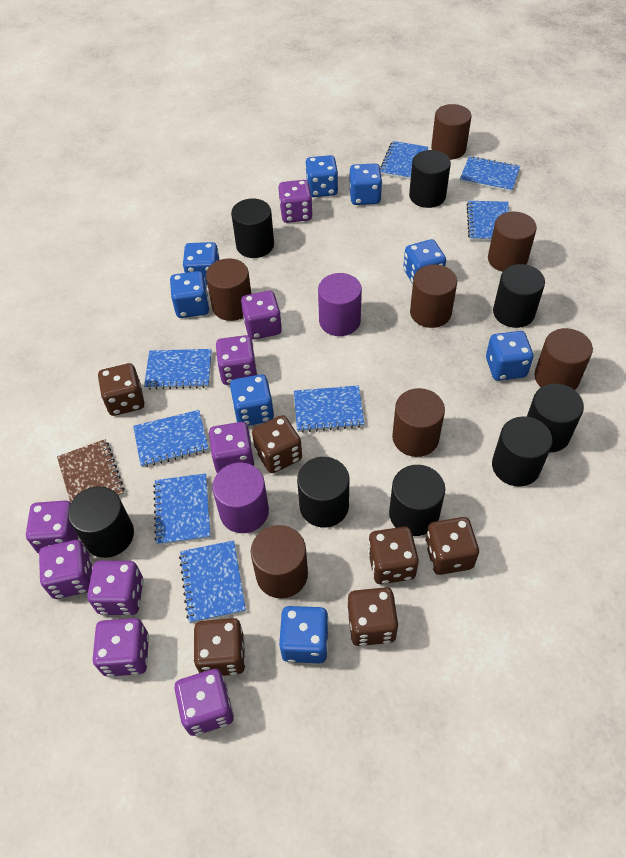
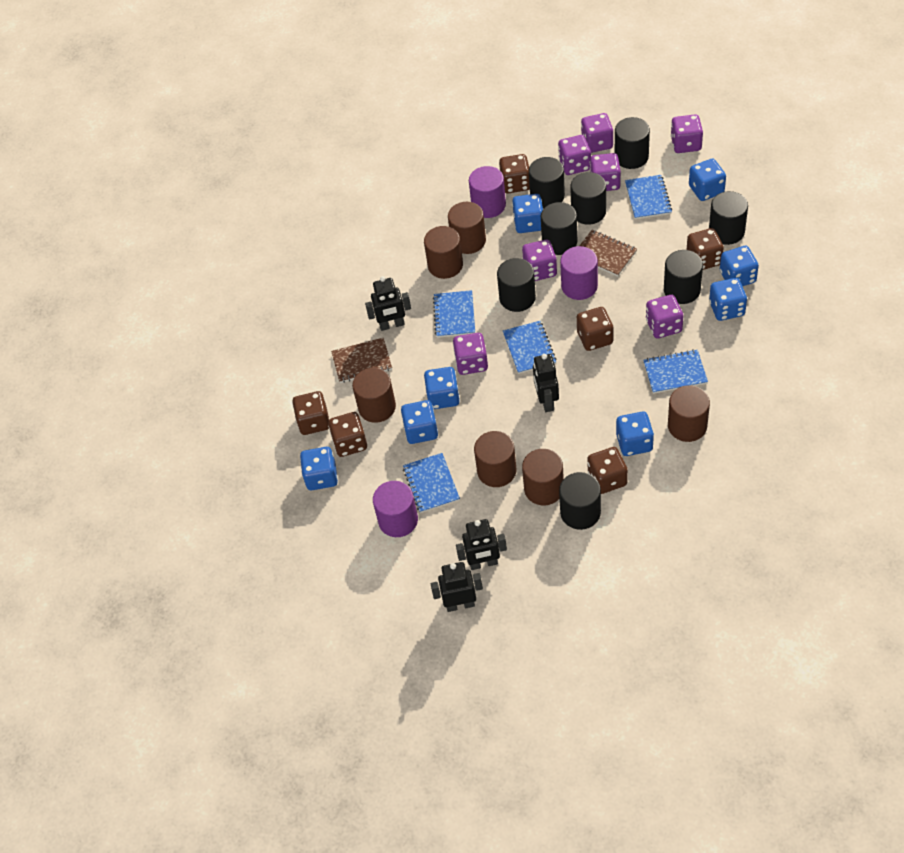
black robot: 0 -> 4
blue notebook: 8 -> 5
brown cylinder: 7 -> 6
brown notebook: 1 -> 2
purple cylinder: 2 -> 3
purple dice: 9 -> 7

